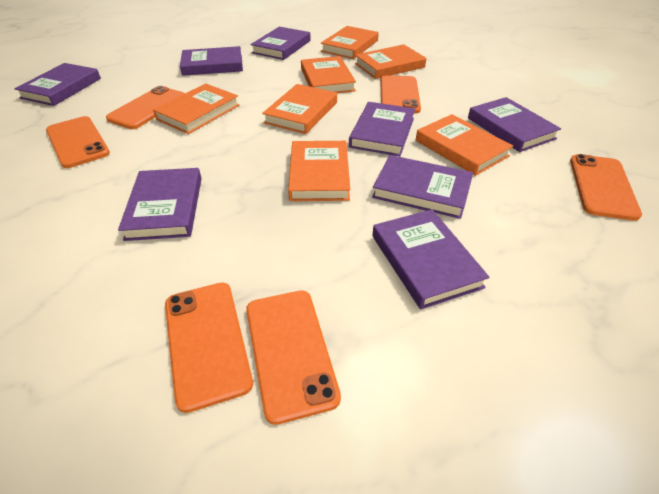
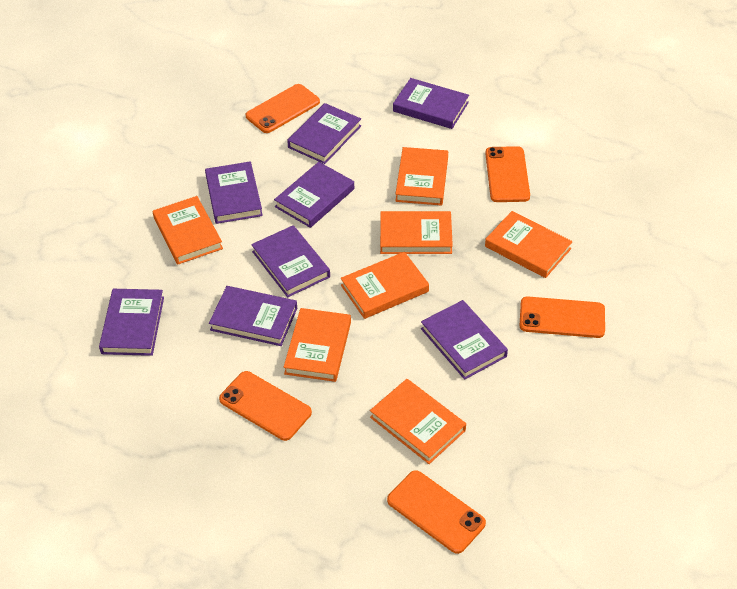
orange phone: 6 -> 5

